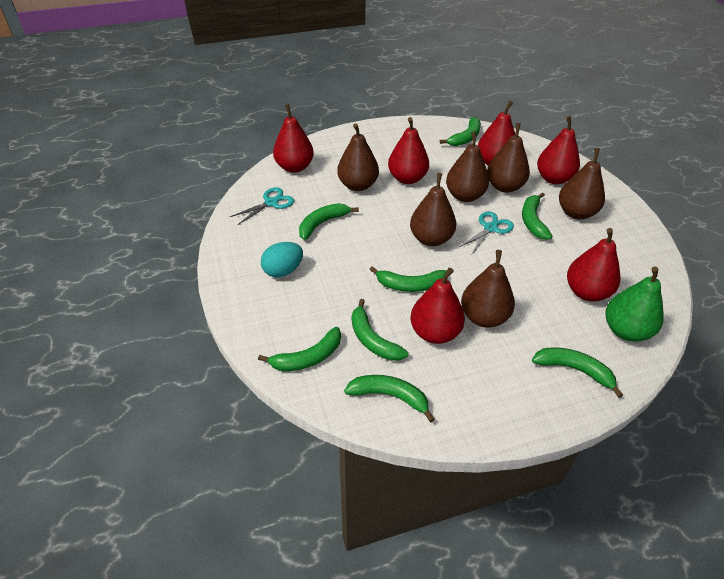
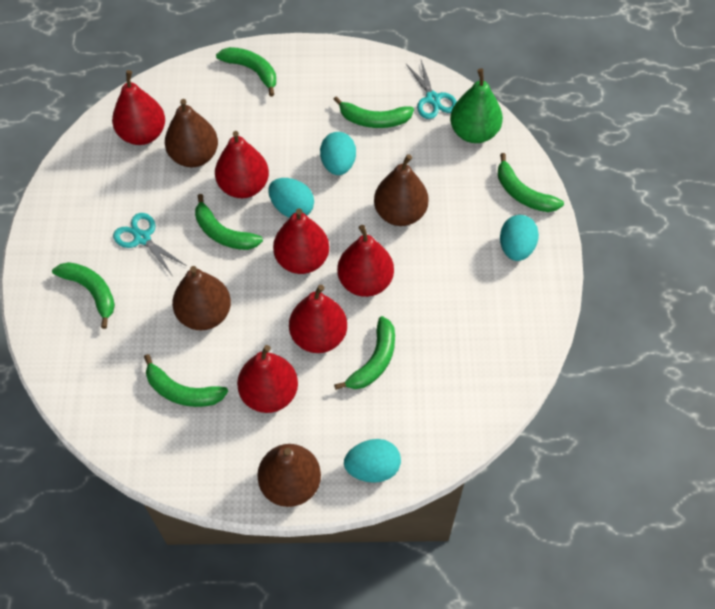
brown pear: 6 -> 4
green banana: 8 -> 7
turquoise egg: 1 -> 4

